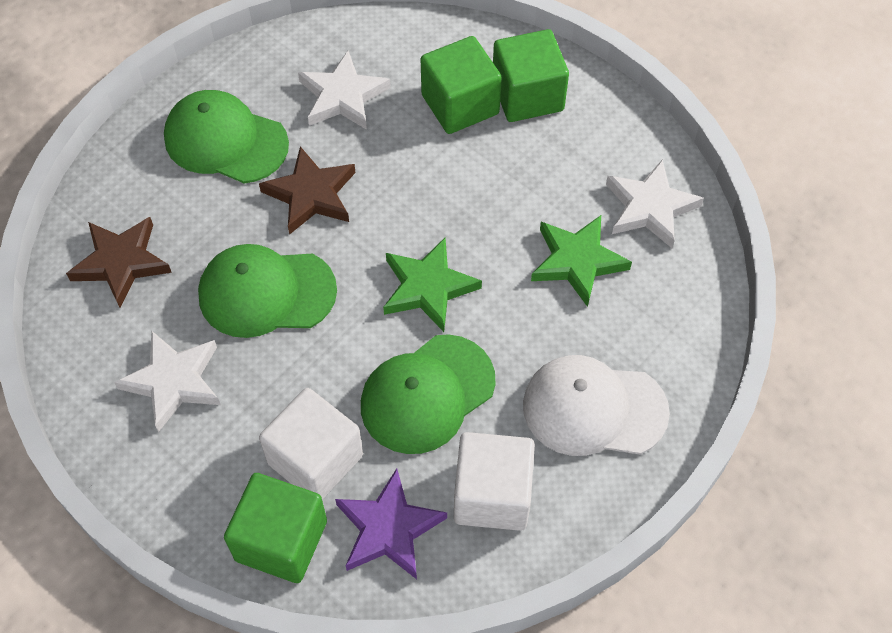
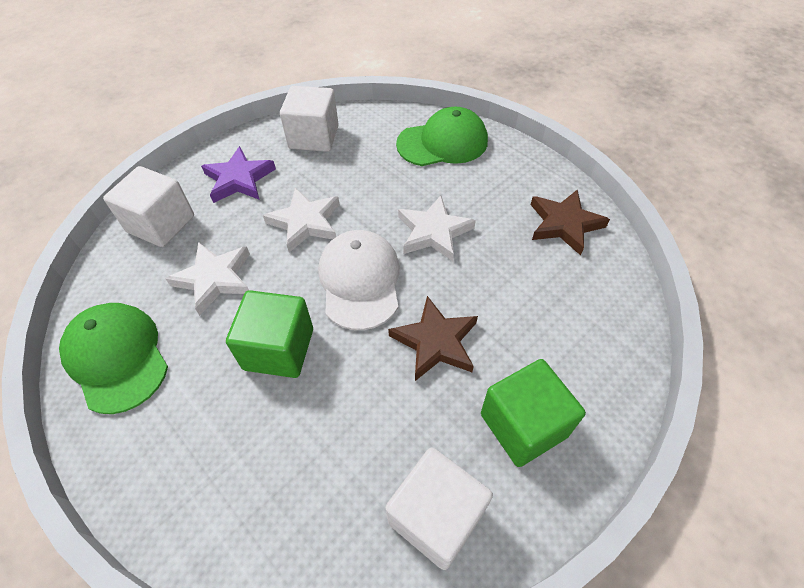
green cap: 3 -> 2
green cube: 3 -> 2
green star: 2 -> 0
white cube: 2 -> 3

